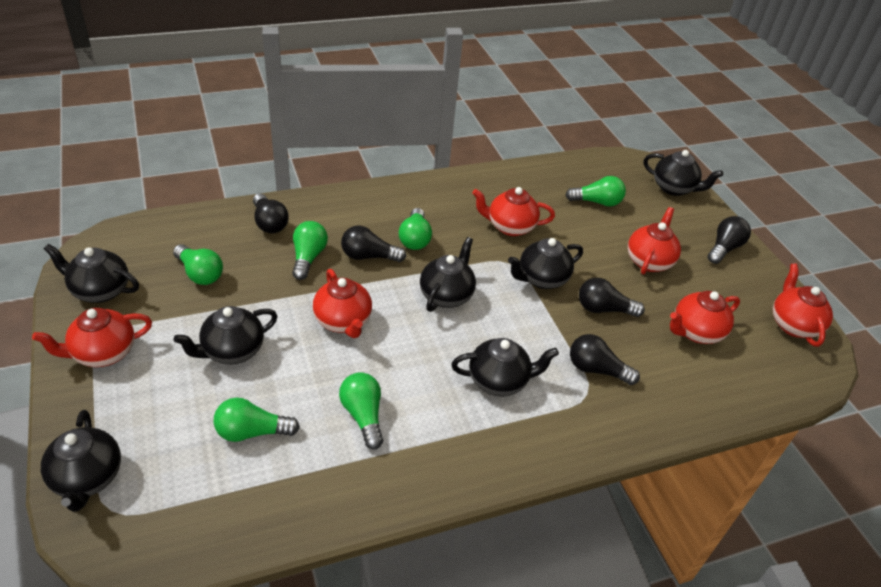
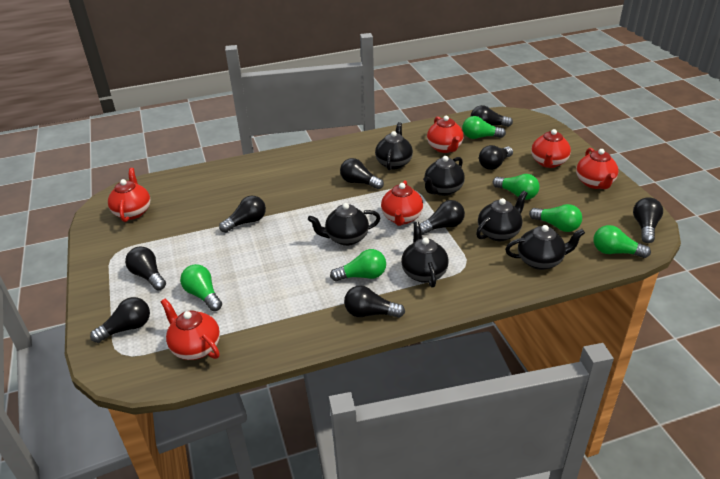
black light bulb: 5 -> 9
black teapot: 7 -> 6

